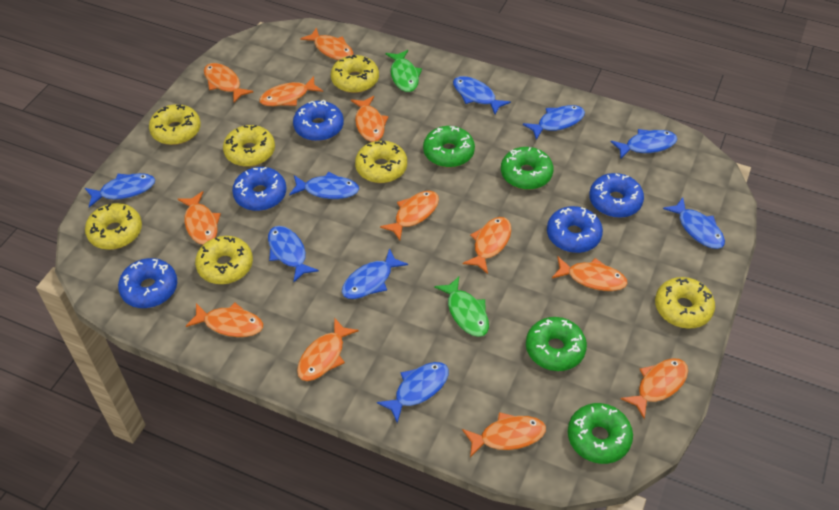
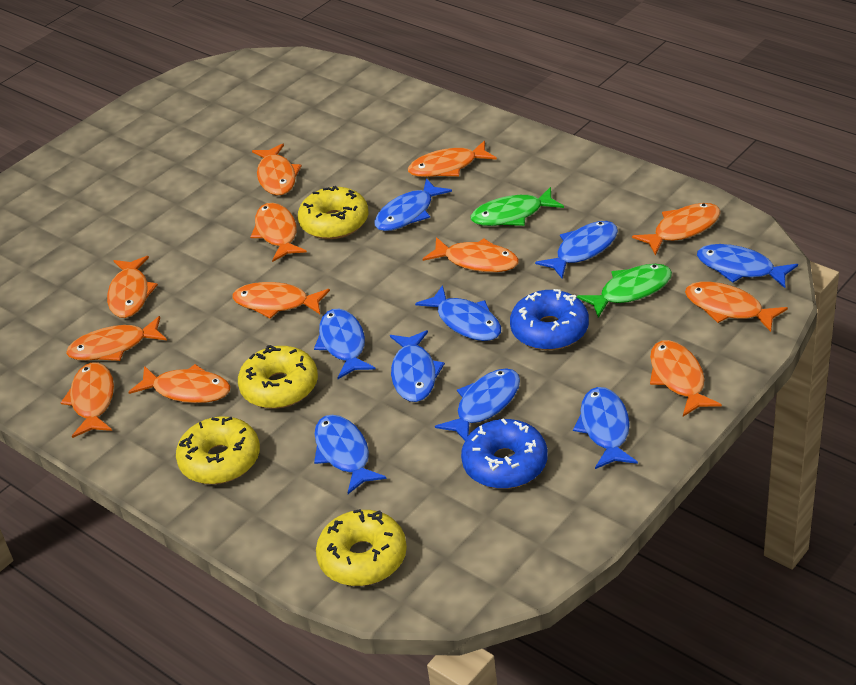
blue donut: 5 -> 2
green donut: 4 -> 0
yellow donut: 7 -> 4

